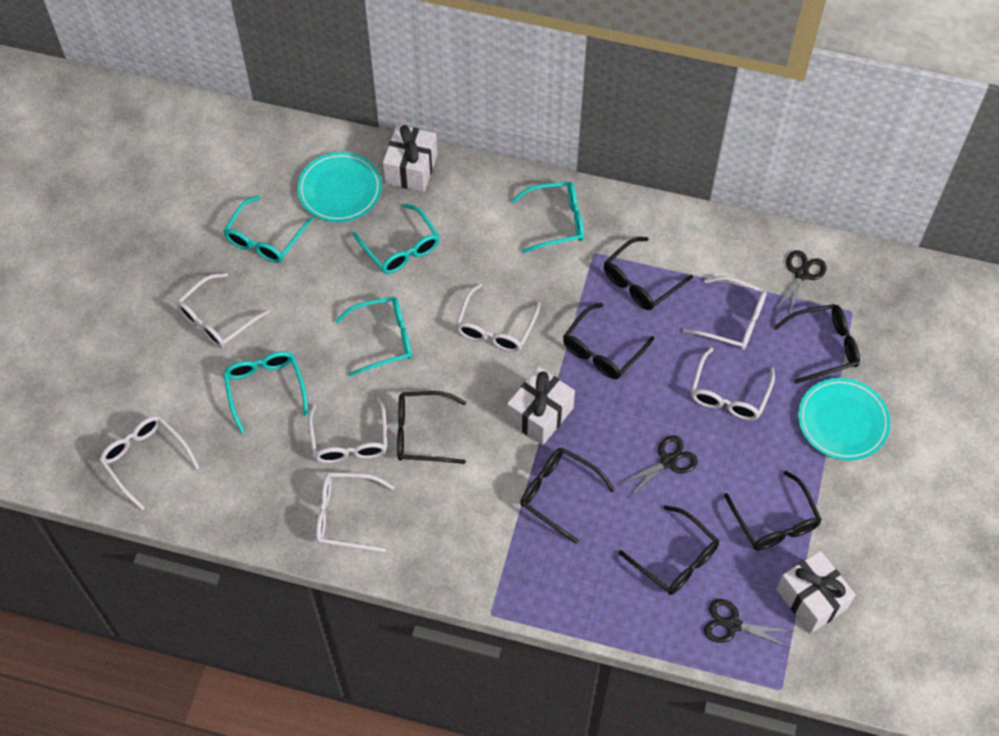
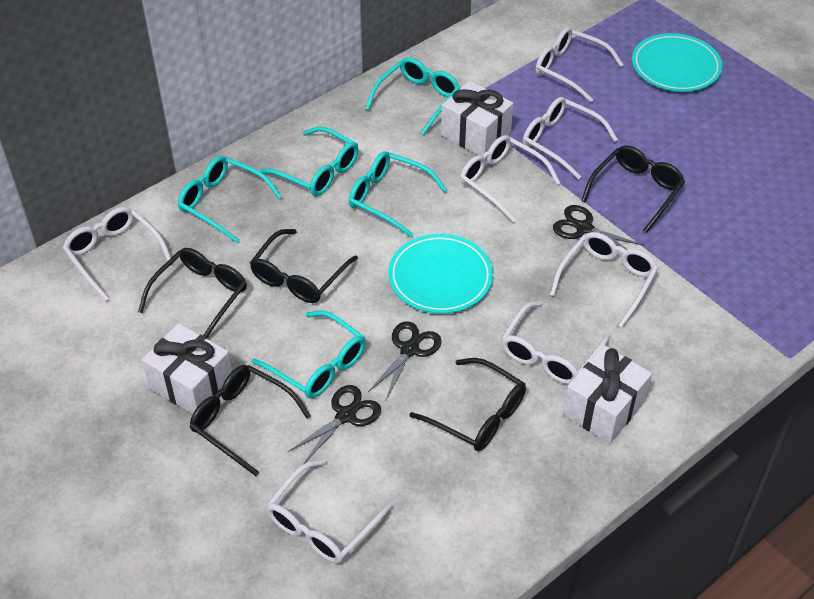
black glasses: 7 -> 5

